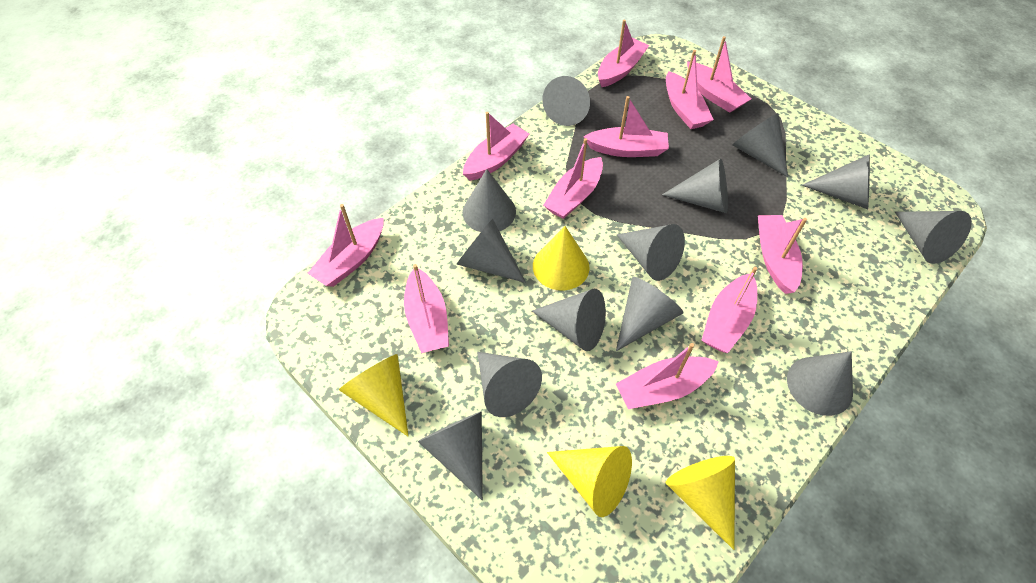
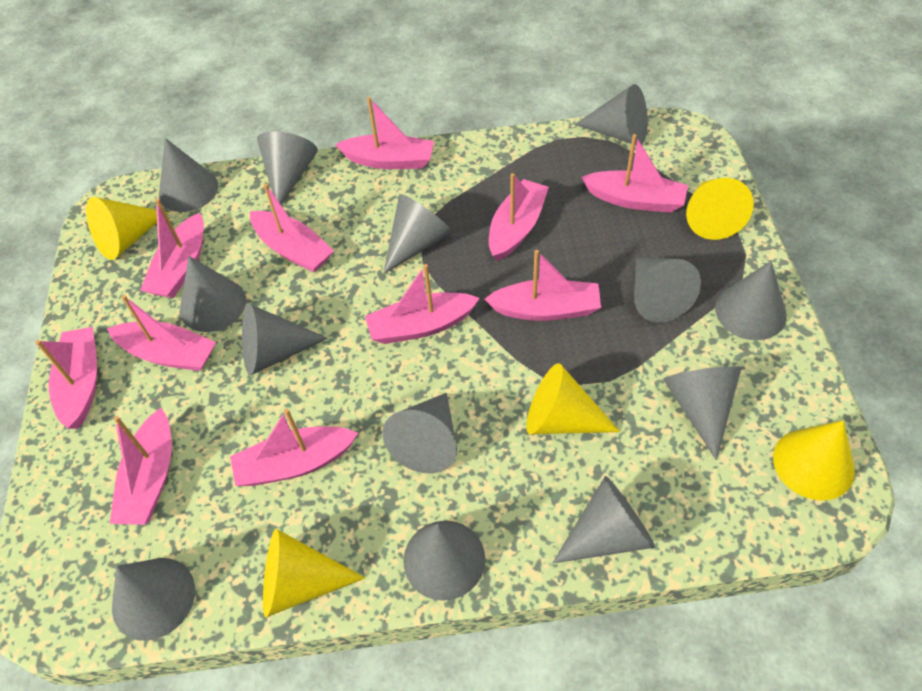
yellow cone: 4 -> 5

